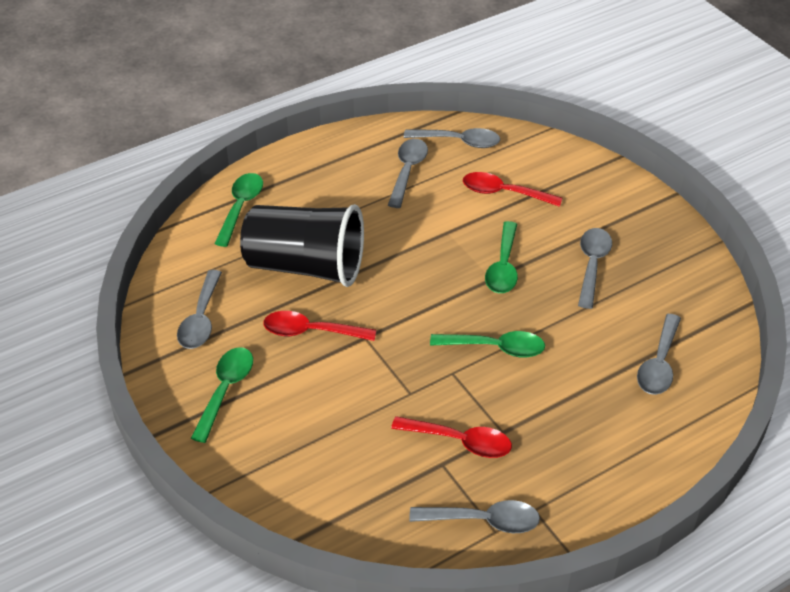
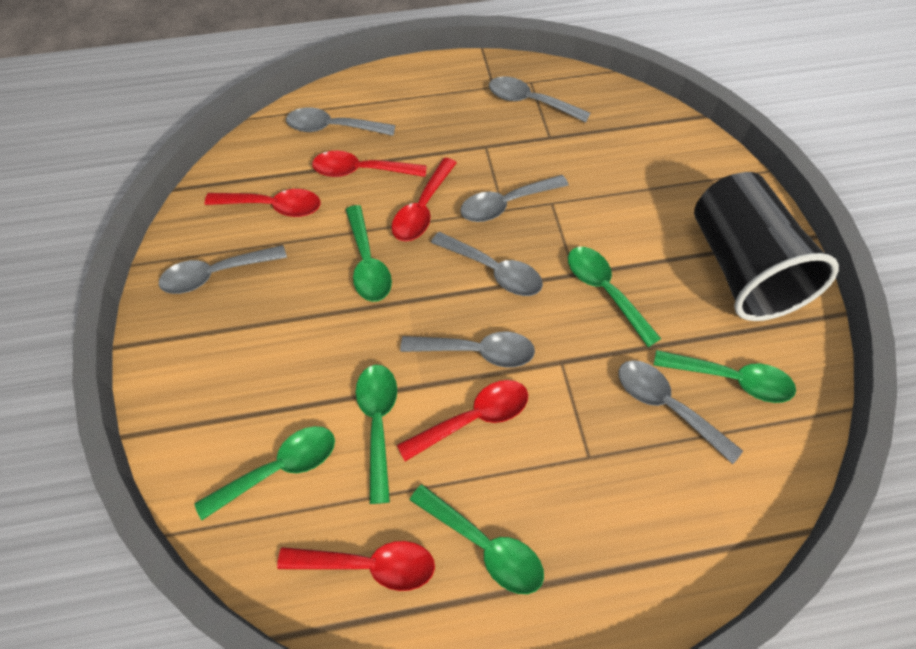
green spoon: 4 -> 6
grey spoon: 6 -> 7
red spoon: 3 -> 5

